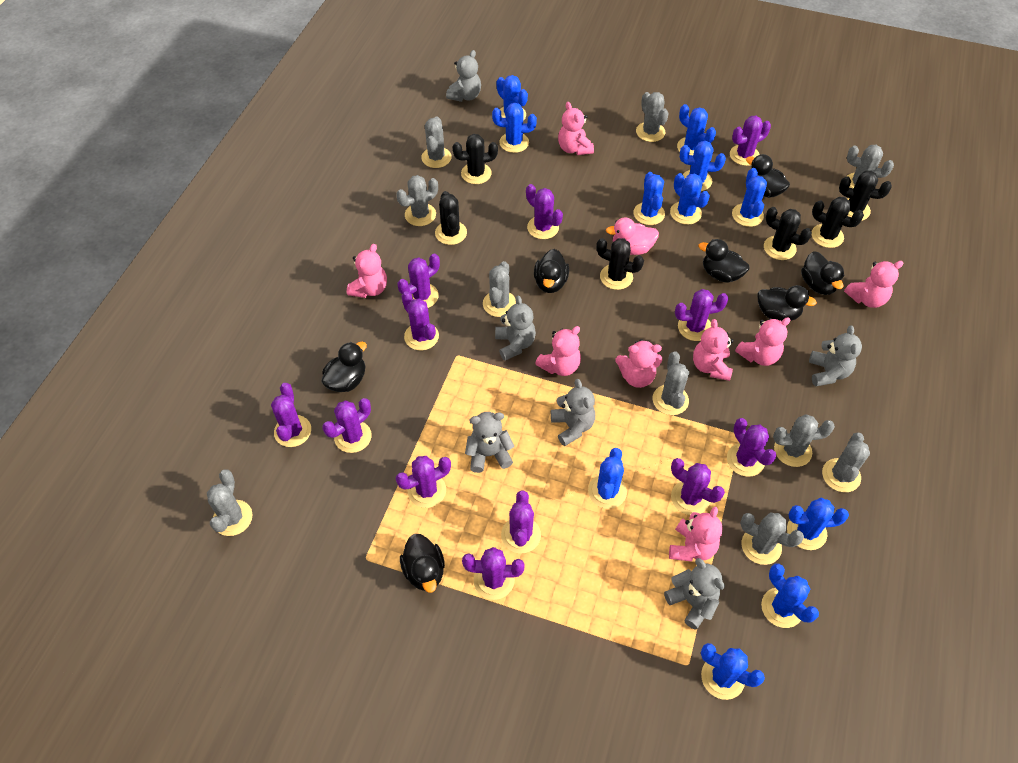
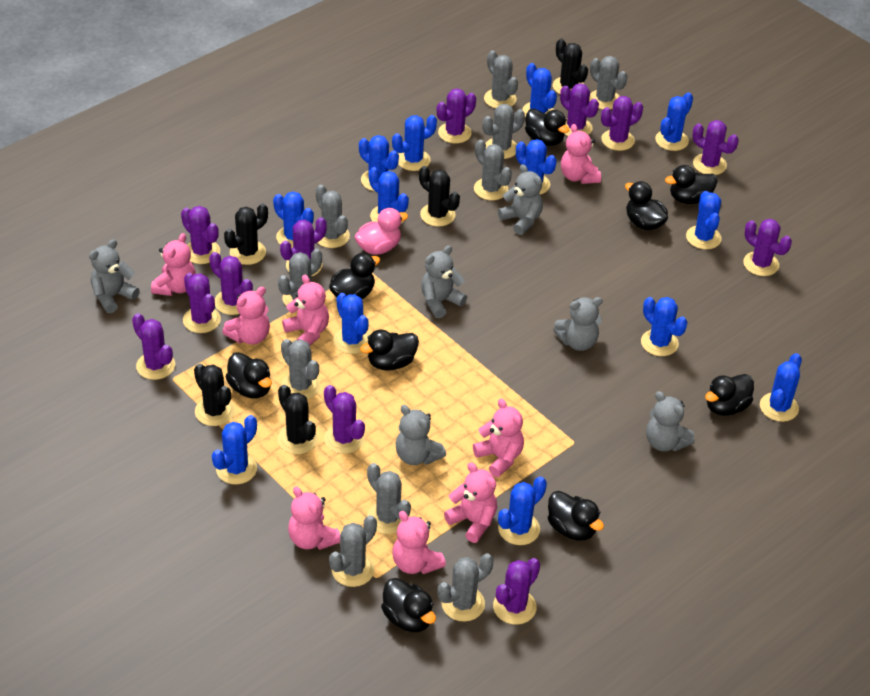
black cactus: 6 -> 5
black duck: 7 -> 9
blue cactus: 11 -> 13

